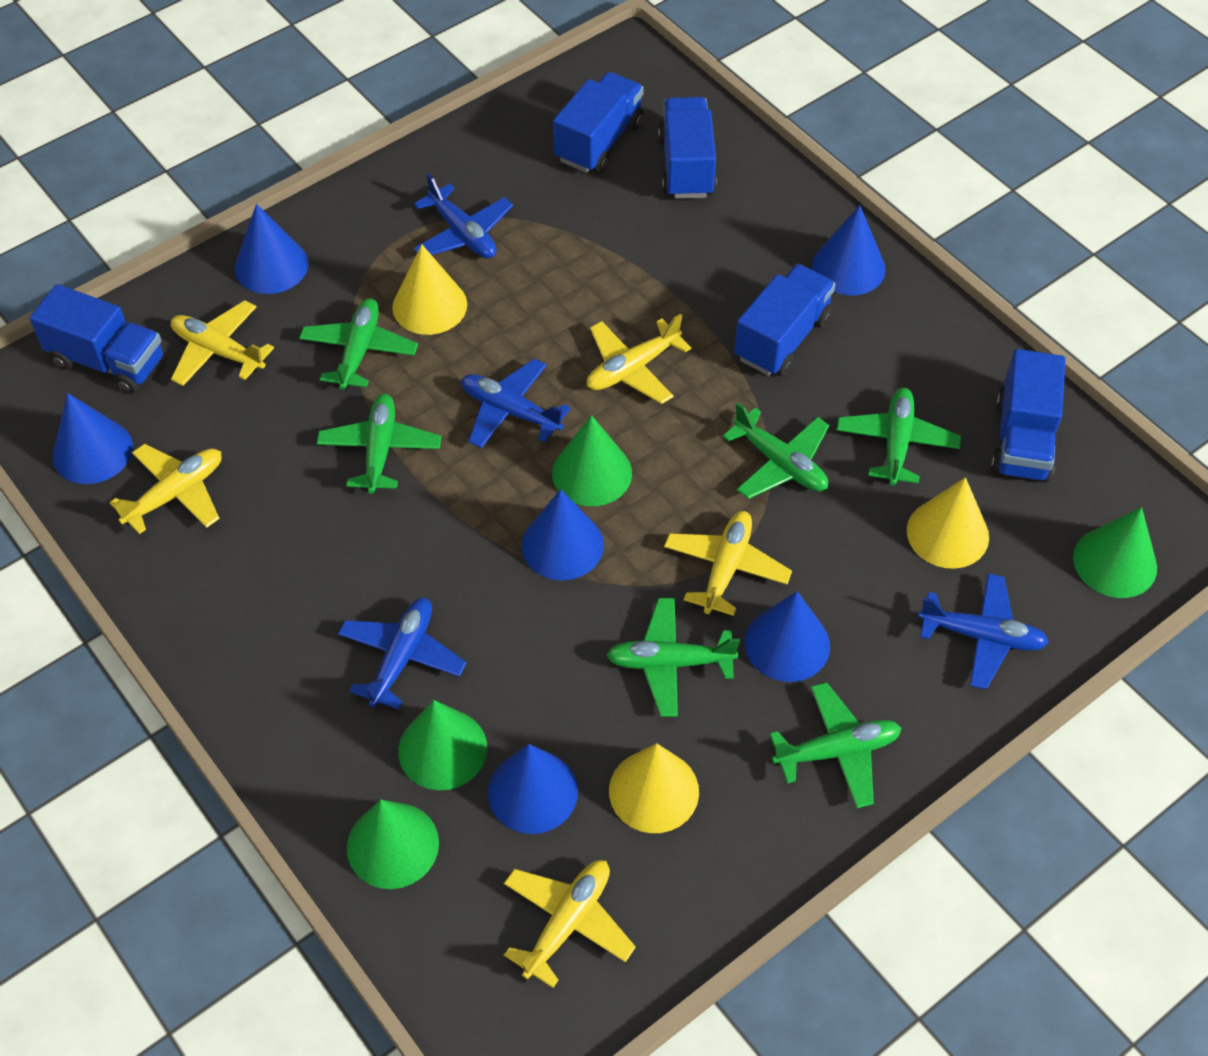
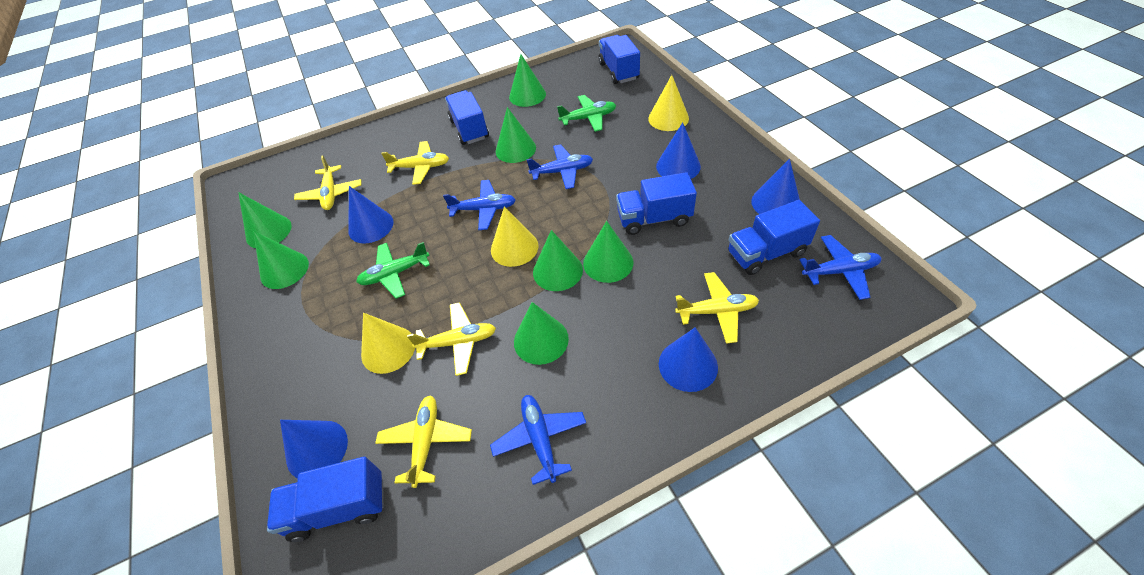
blue cone: 6 -> 5
green cone: 4 -> 7
green plane: 6 -> 2

